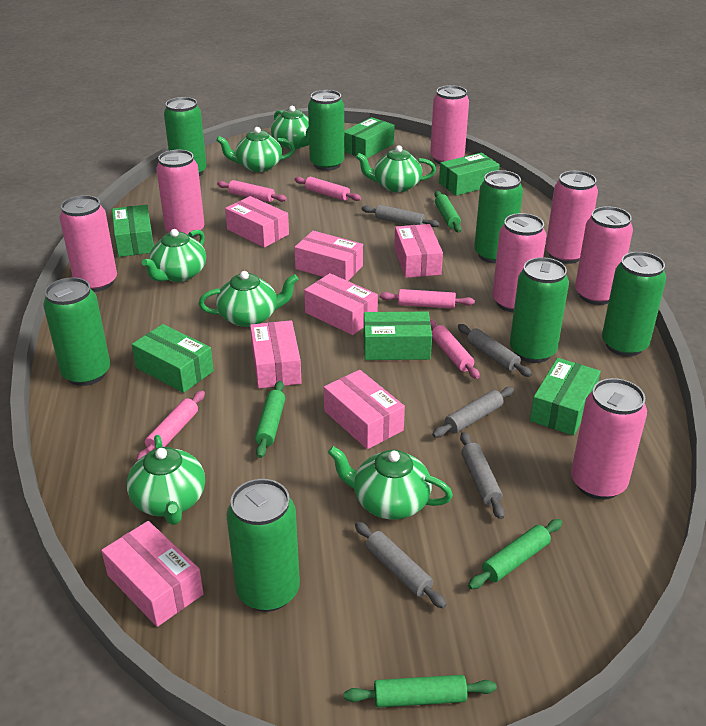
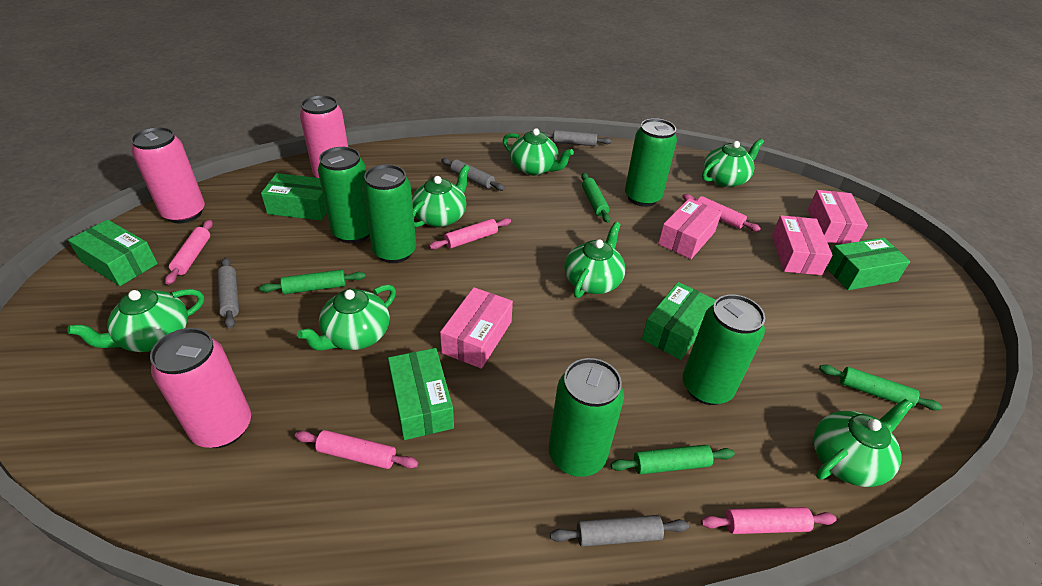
green box: 6 -> 5
green can: 7 -> 5
grey rolling pin: 5 -> 4
pink box: 7 -> 4
pink can: 7 -> 3

